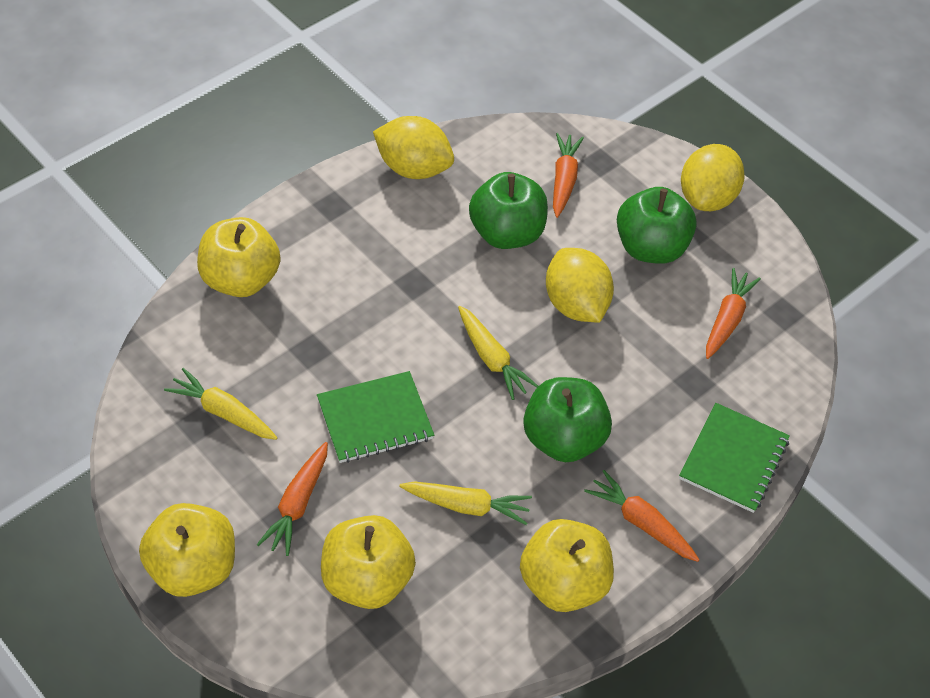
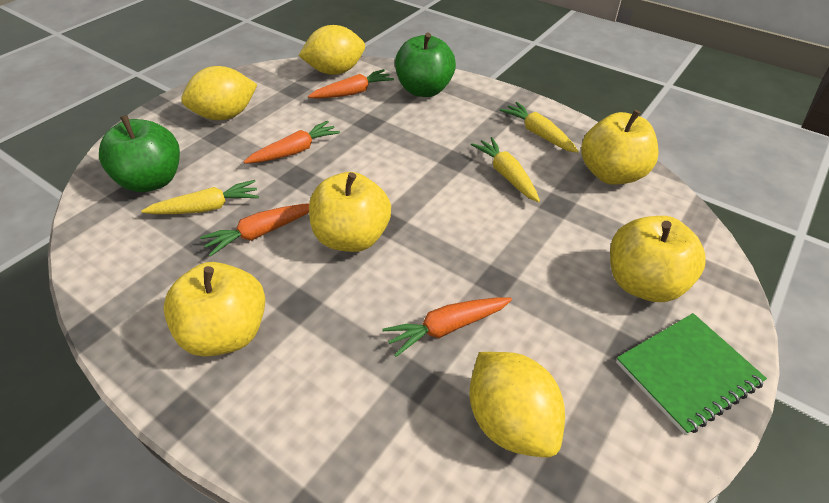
green apple: 3 -> 2
green notebook: 2 -> 1

